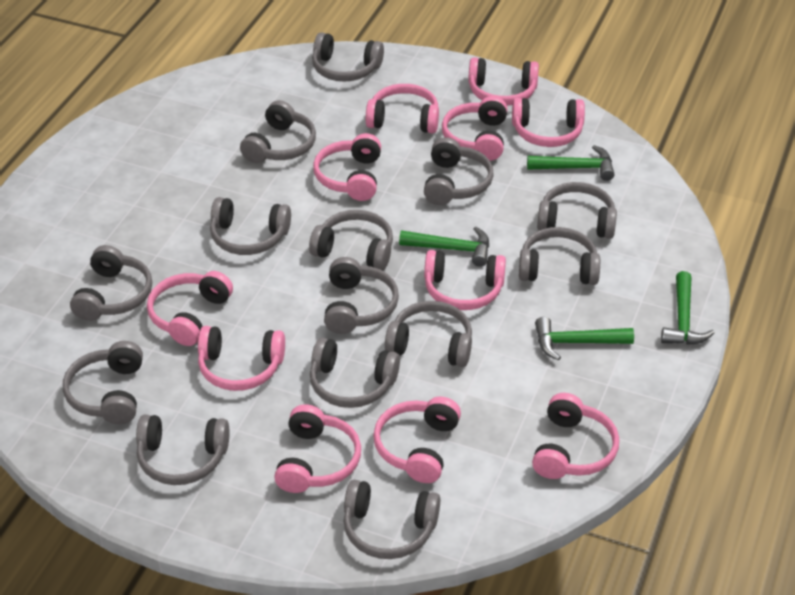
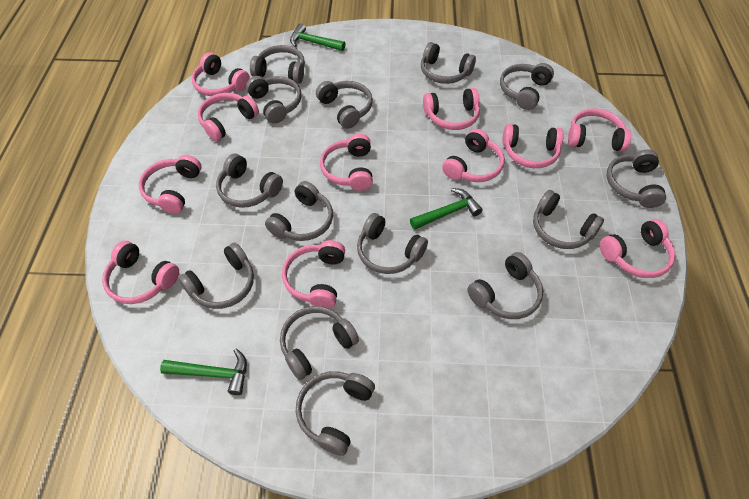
green hammer: 4 -> 3

